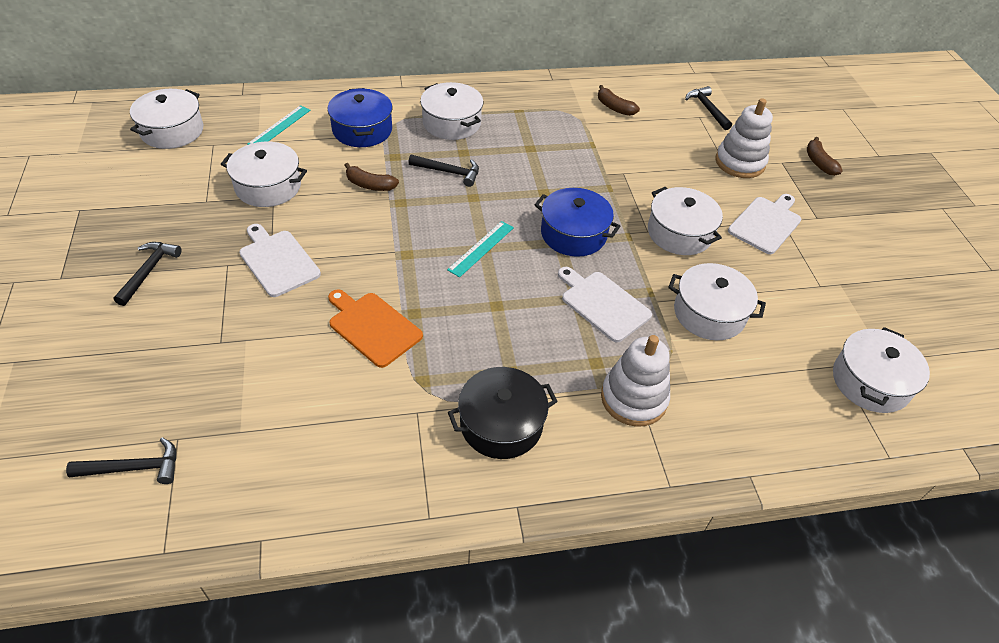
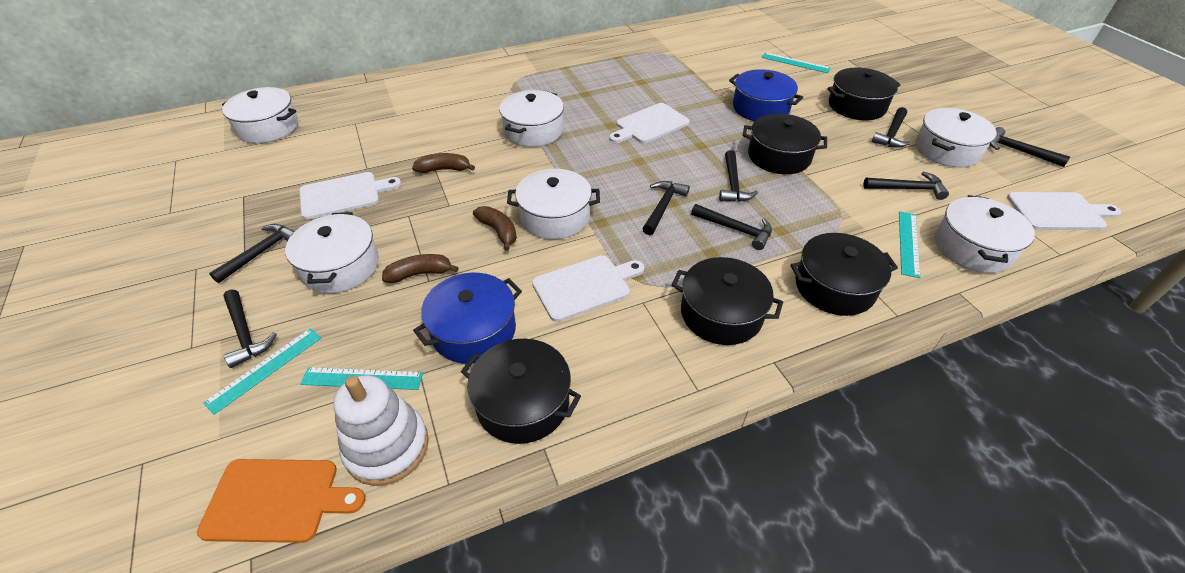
black hammer: 4 -> 8
black pot: 1 -> 5
turquoise ruler: 2 -> 4
white cutting board: 3 -> 4
white stacking toy: 2 -> 1

